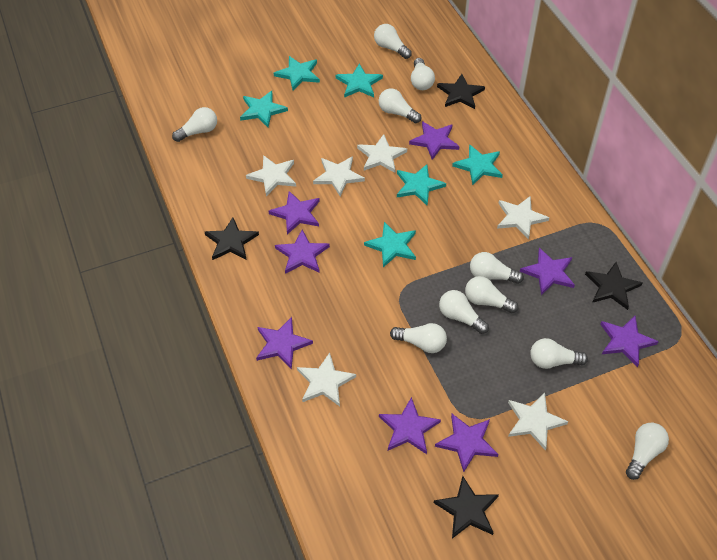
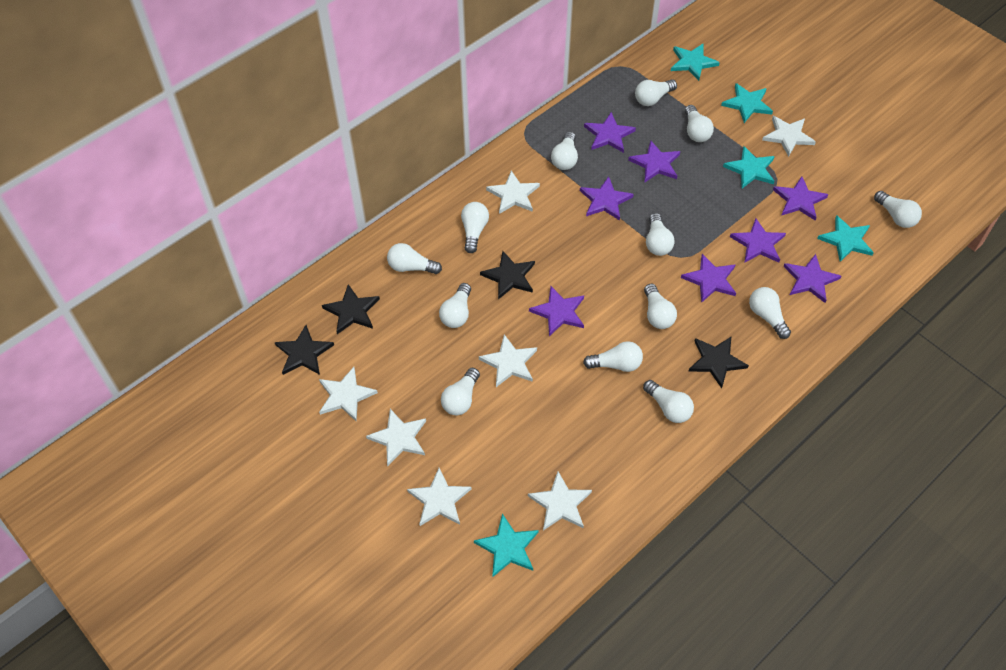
turquoise star: 6 -> 5
white light bulb: 10 -> 13
white star: 6 -> 7

